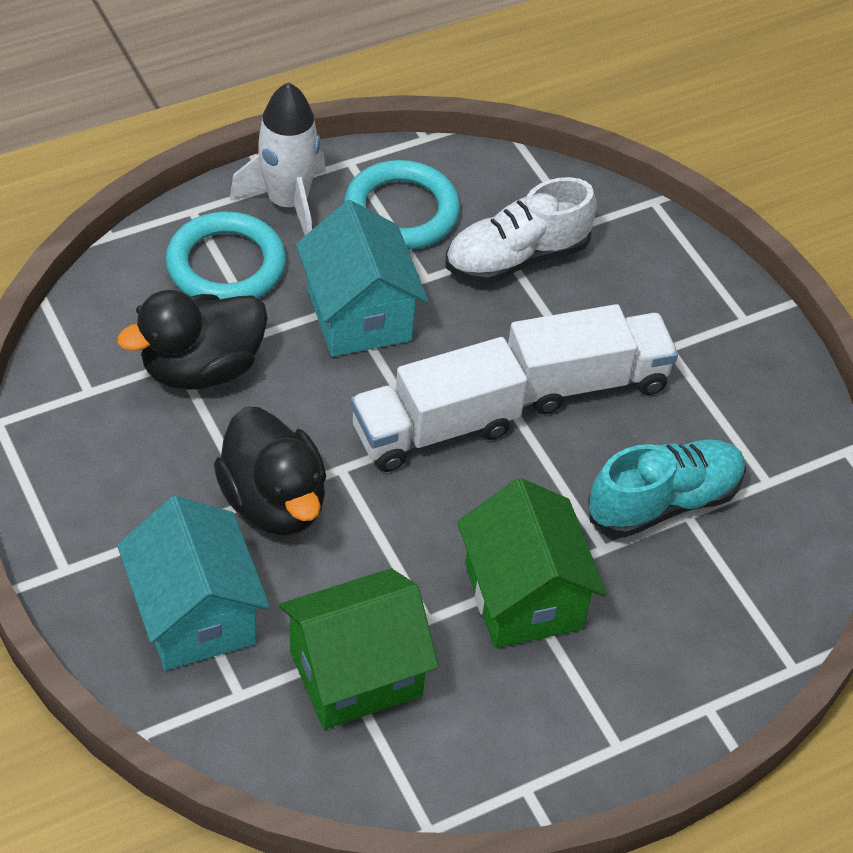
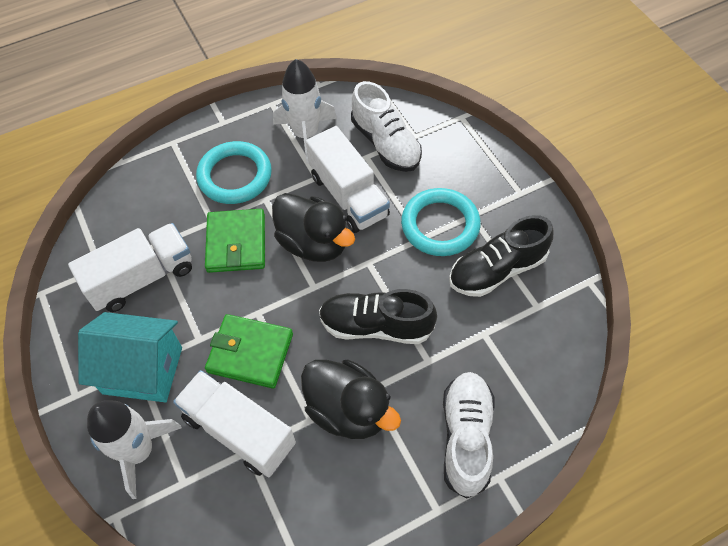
black shoe: 0 -> 2
green house: 2 -> 0
green wallet: 0 -> 2
turquoise house: 2 -> 1
turquoise shoe: 1 -> 0
white rocket: 1 -> 2
white shoe: 1 -> 2
white truck: 2 -> 3

